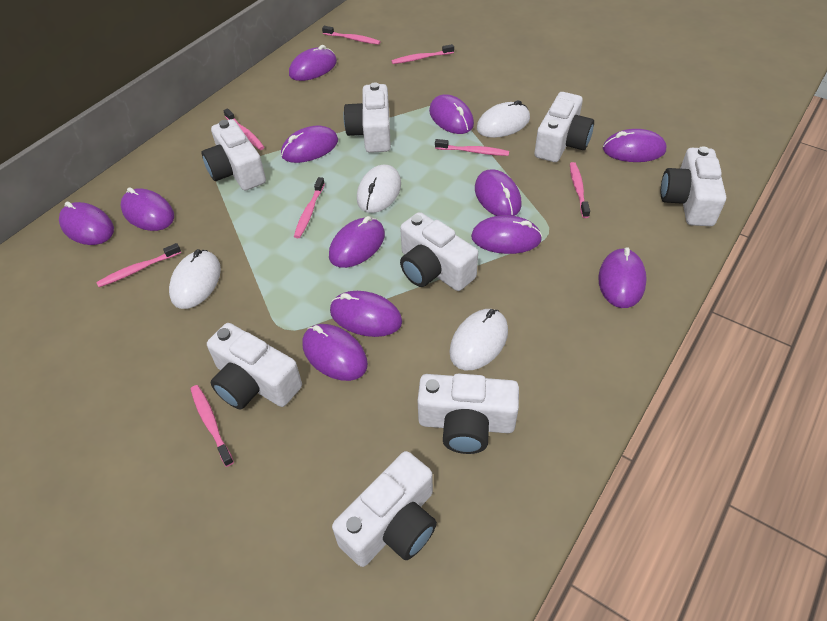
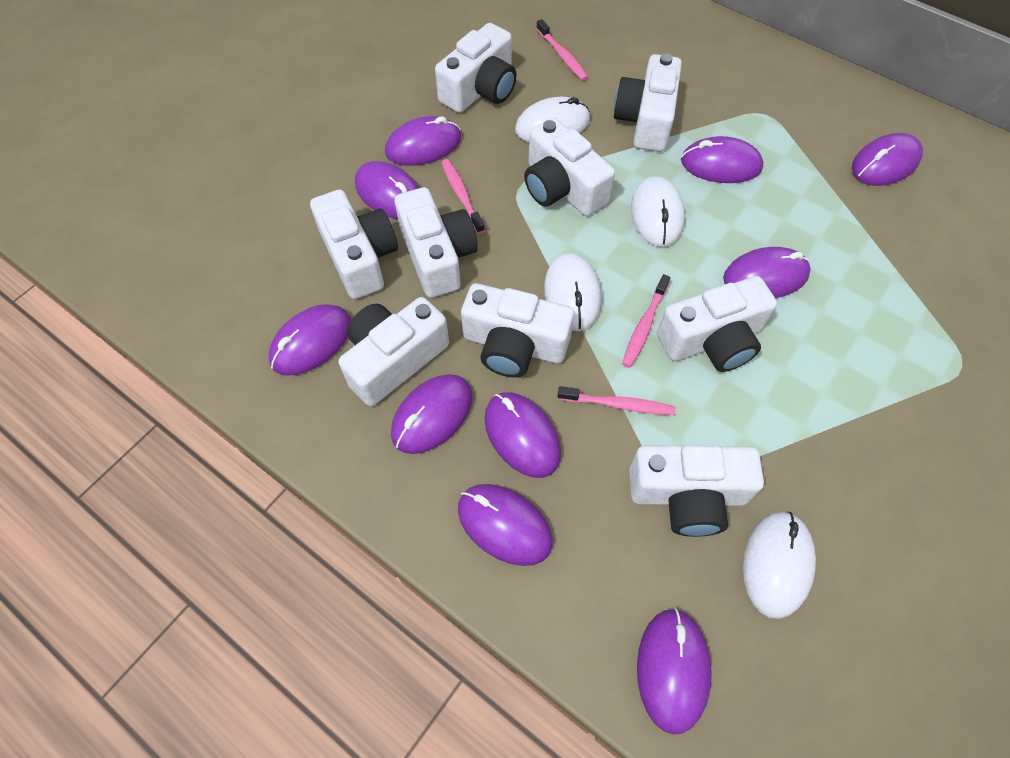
pink toothbrush: 8 -> 4
purple mouse: 12 -> 10
white camera: 8 -> 9

